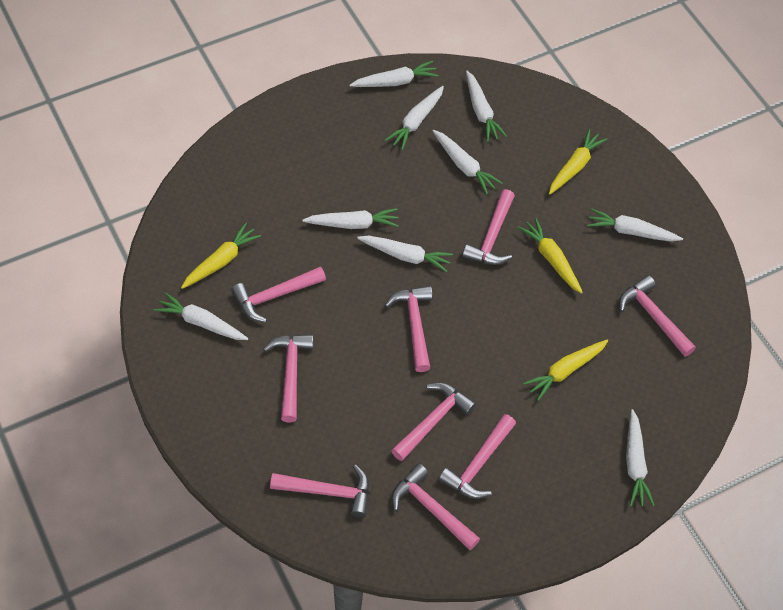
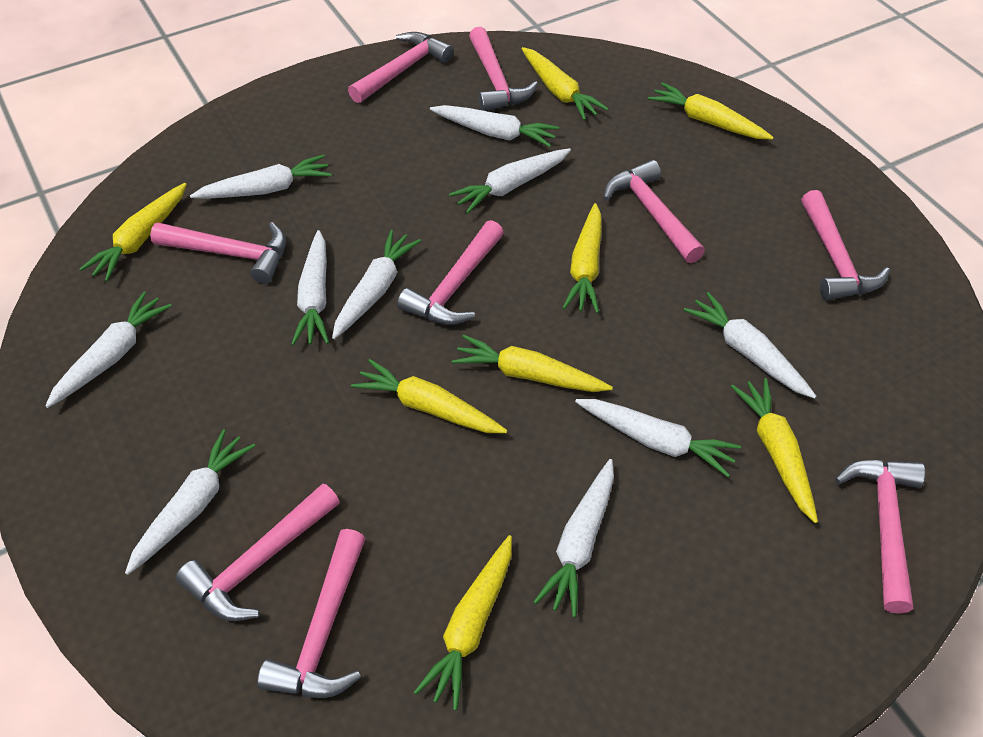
white carrot: 9 -> 10
yellow carrot: 4 -> 8

